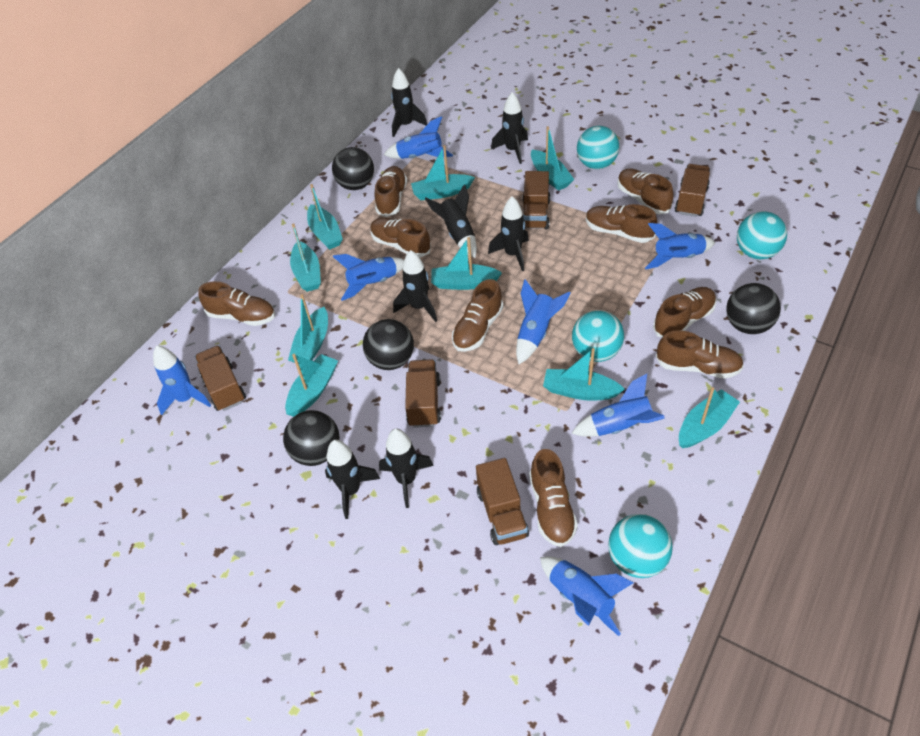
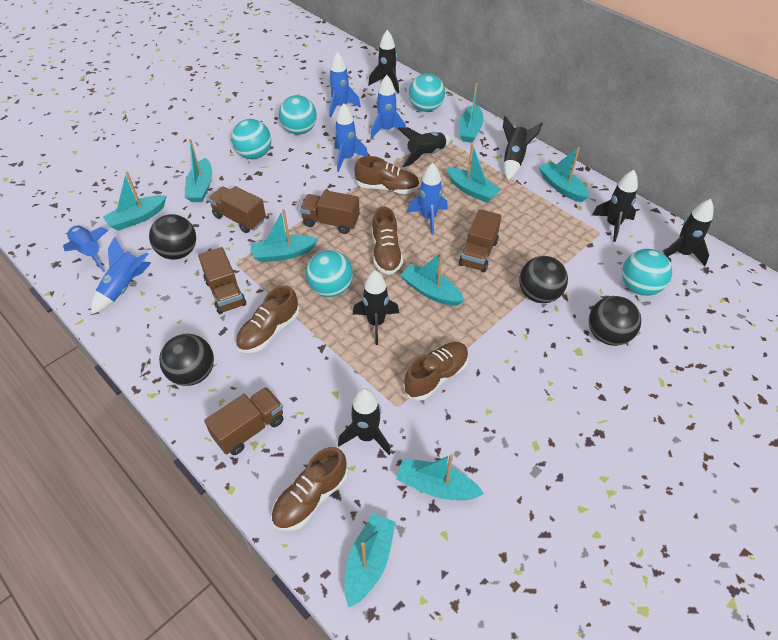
blue rocket: 7 -> 6
brown shoe: 9 -> 5
turquoise ball: 4 -> 5

